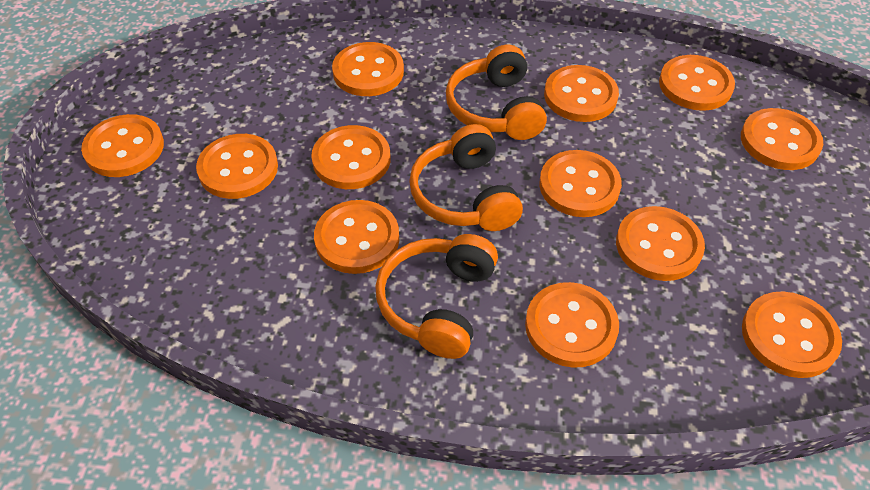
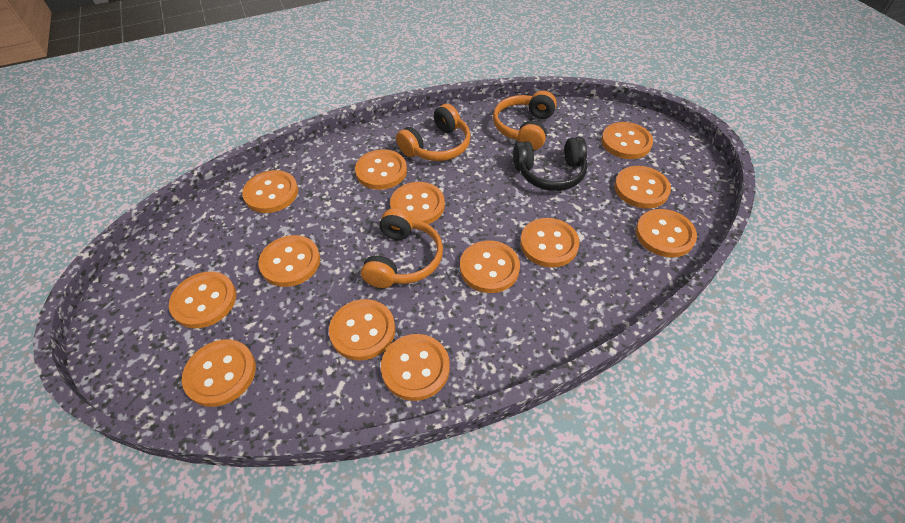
black headphones: 0 -> 1
orange button: 12 -> 13

